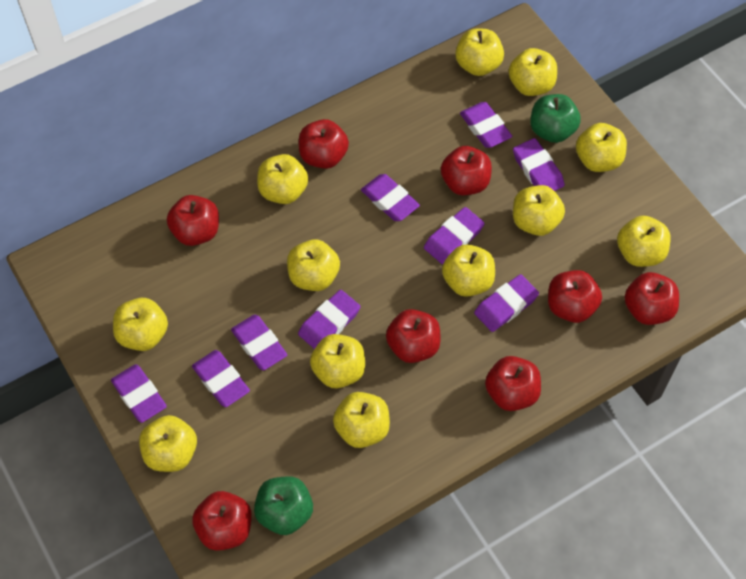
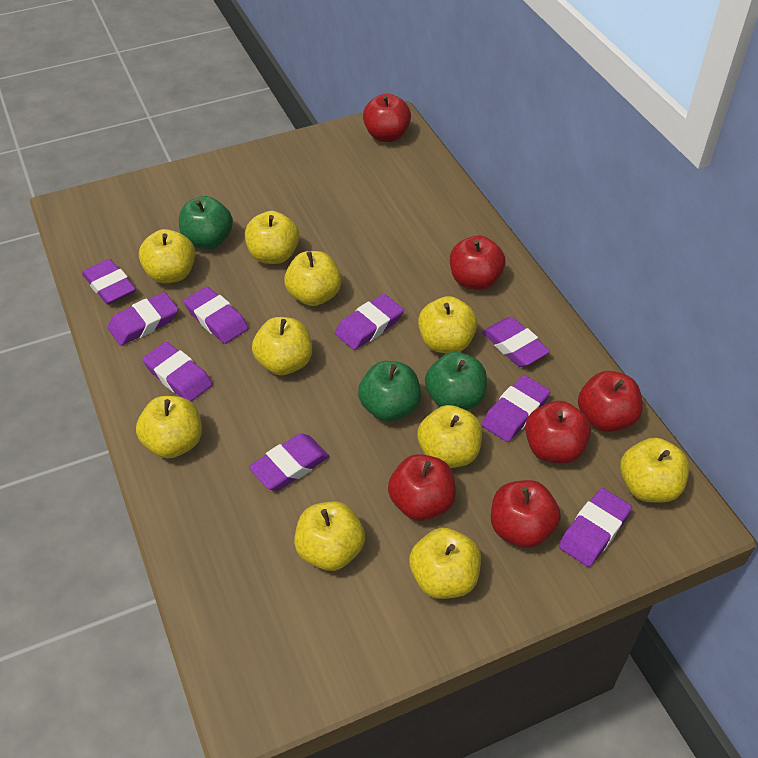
green apple: 2 -> 3
red apple: 8 -> 6
yellow apple: 12 -> 10

